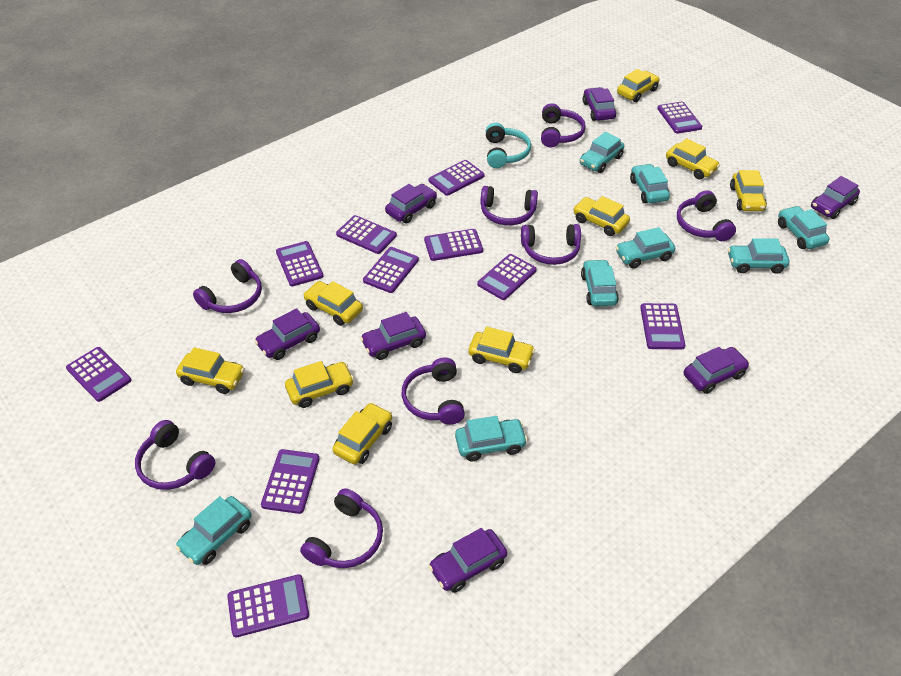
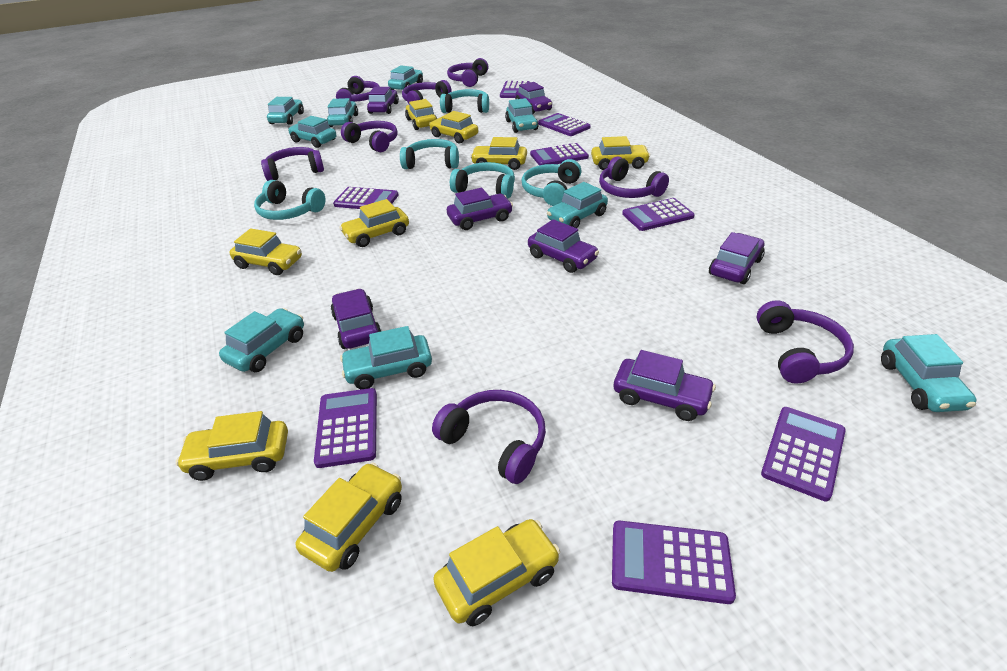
purple calculator: 11 -> 8
turquoise car: 8 -> 9
turquoise headphones: 1 -> 5

